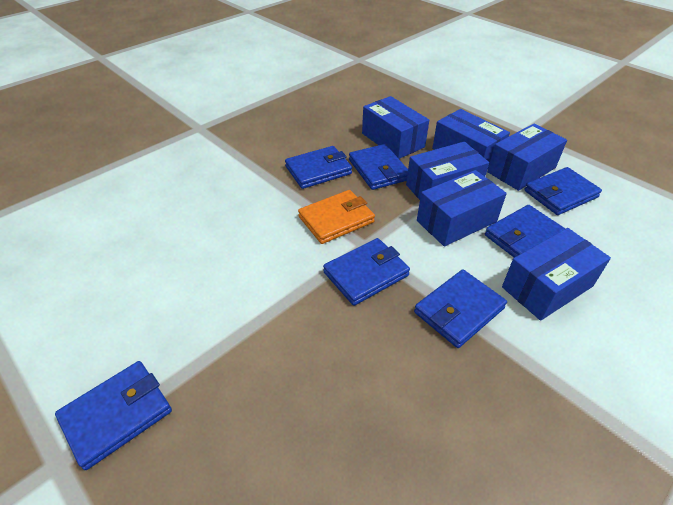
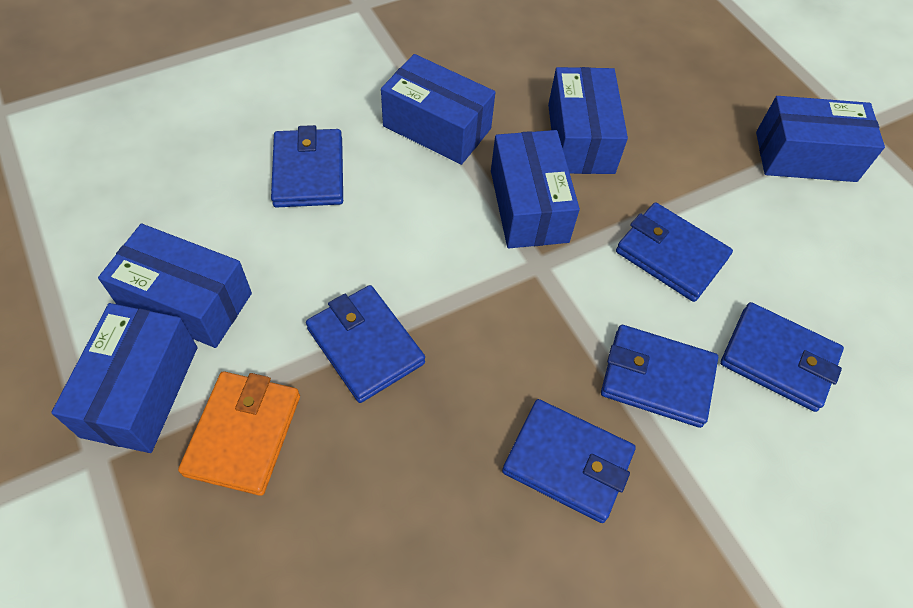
blue wallet: 7 -> 6

